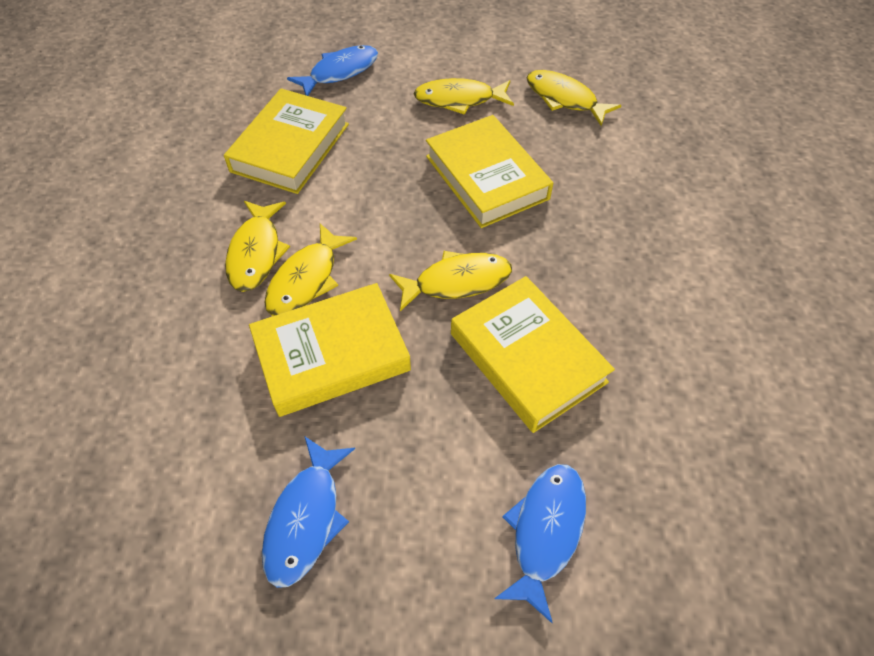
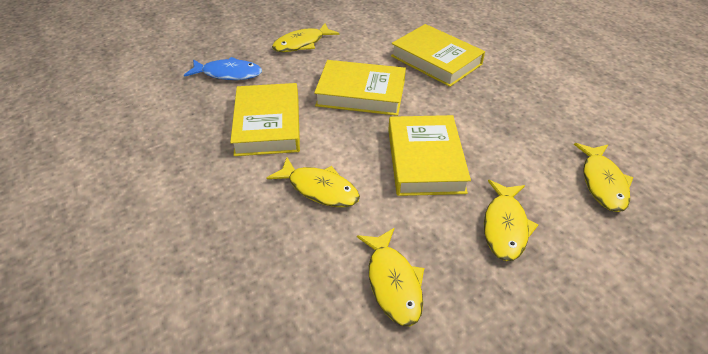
blue fish: 3 -> 1

